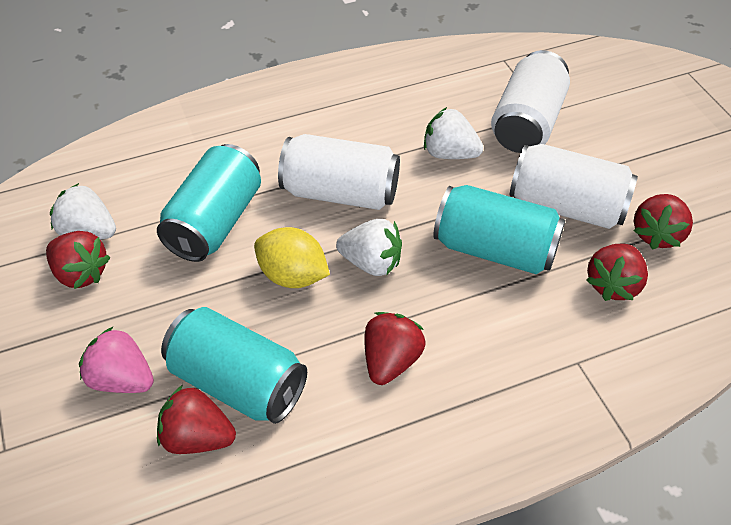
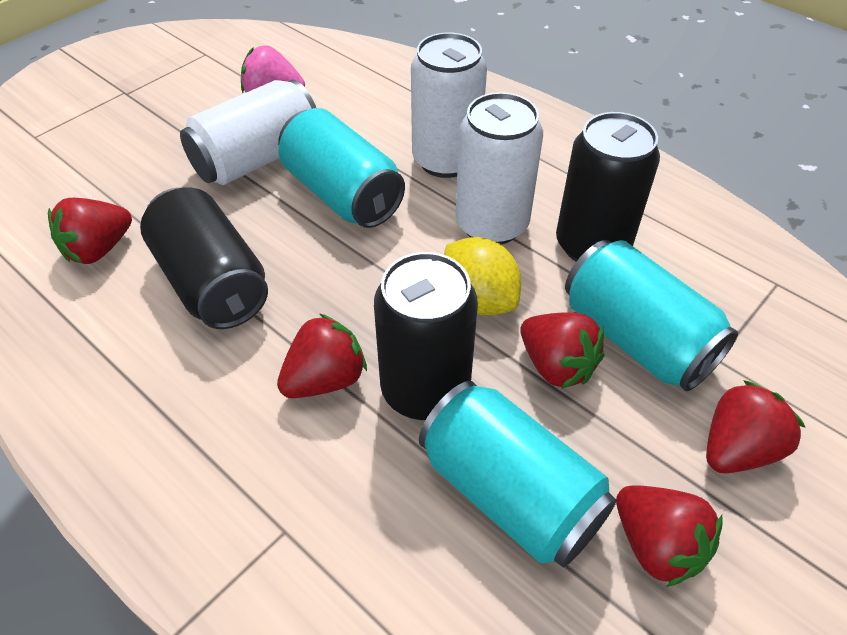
black can: 0 -> 3
white strawberry: 3 -> 0

